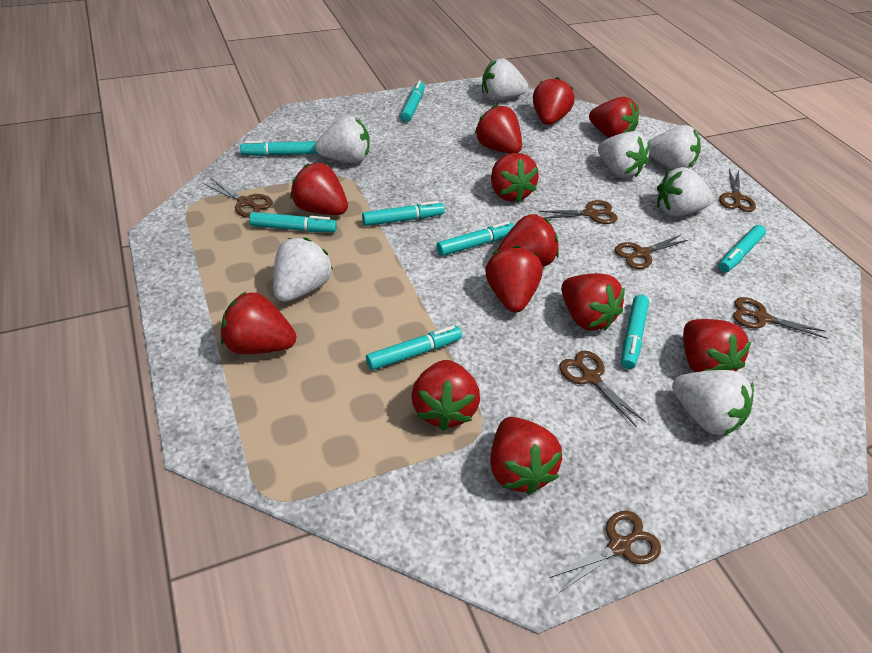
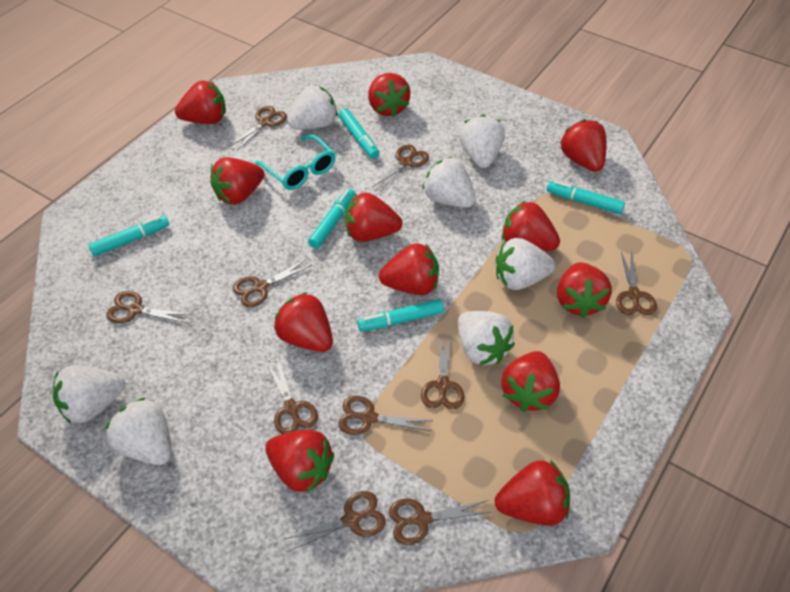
brown scissors: 7 -> 10
turquoise glasses: 0 -> 1
turquoise marker: 8 -> 5

